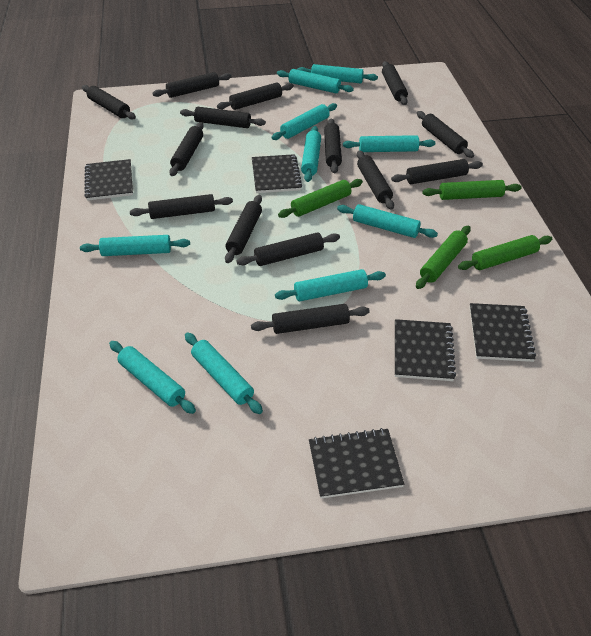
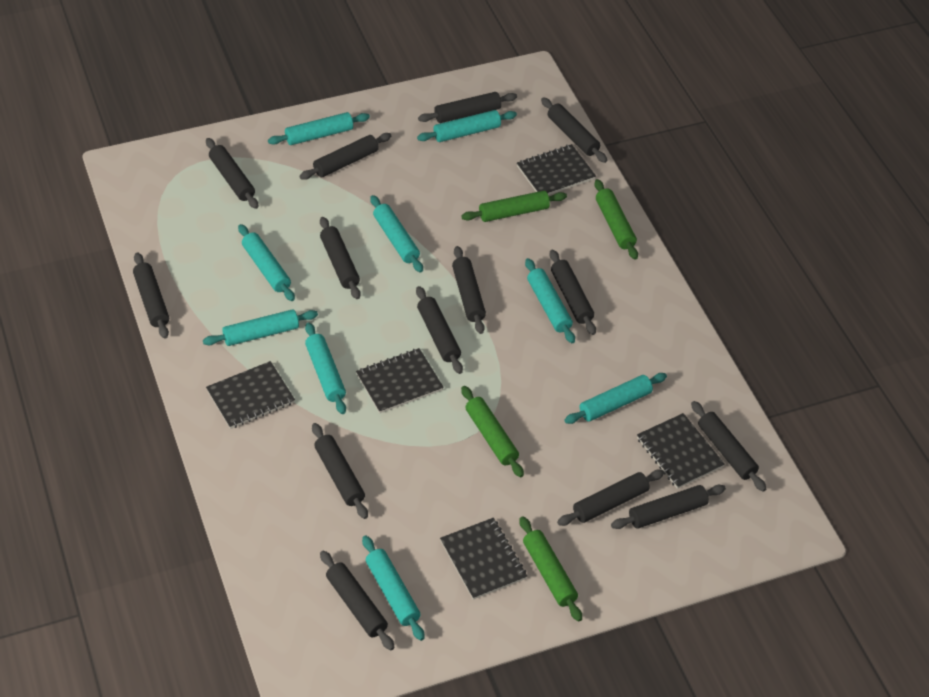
turquoise rolling pin: 10 -> 9

